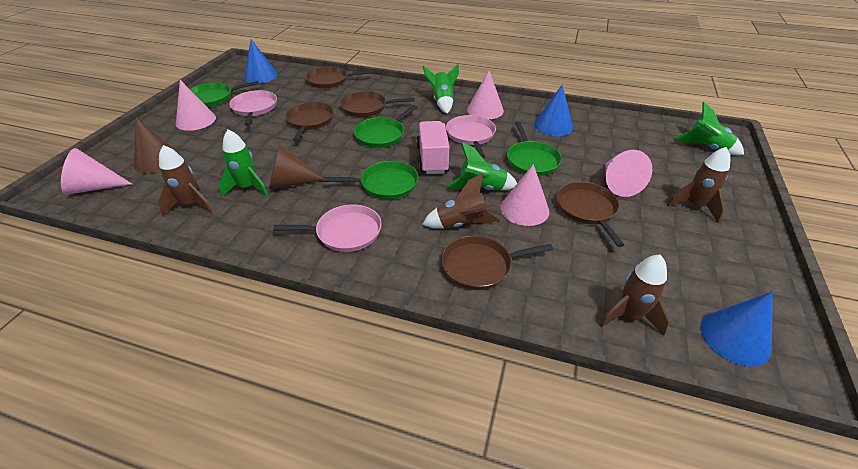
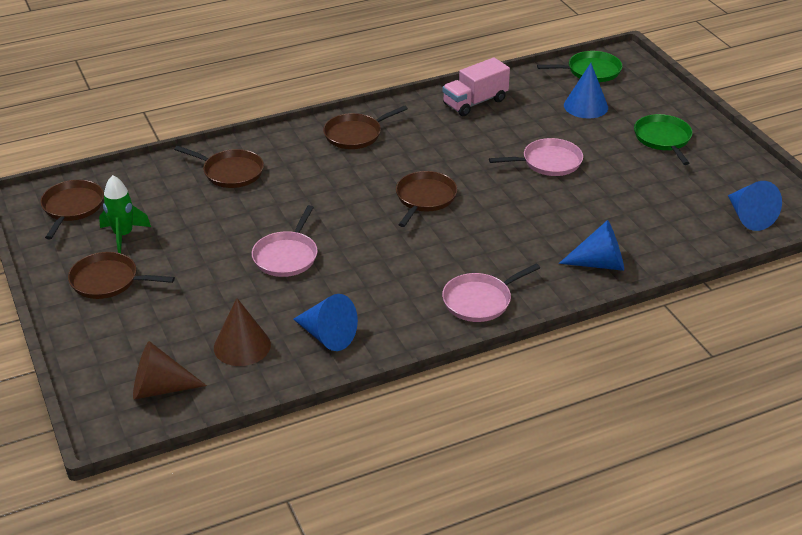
blue cone: 3 -> 4
brown rocket: 4 -> 0
green pan: 4 -> 2
green rocket: 4 -> 1
pink cone: 5 -> 0

